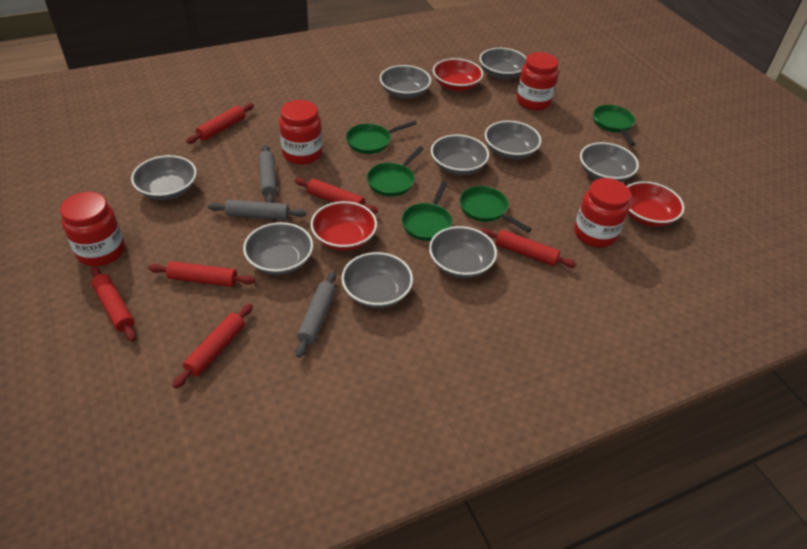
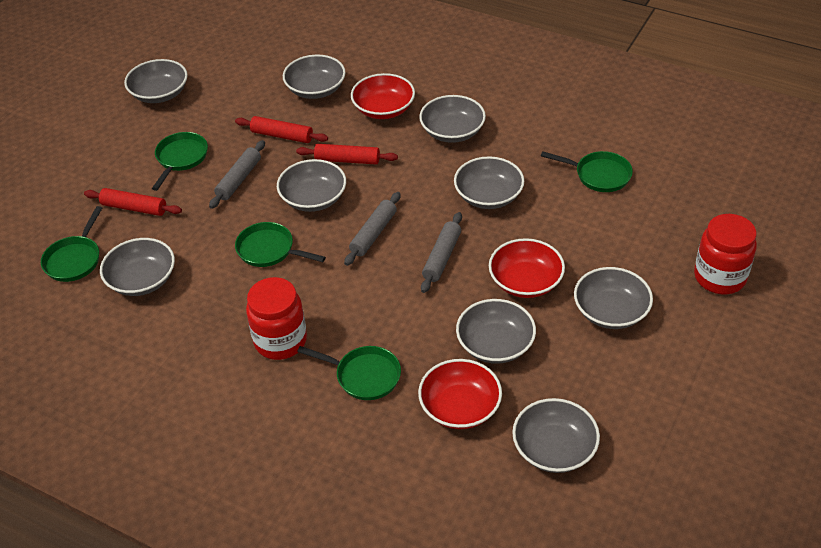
red jar: 4 -> 2
red rolling pin: 6 -> 3

